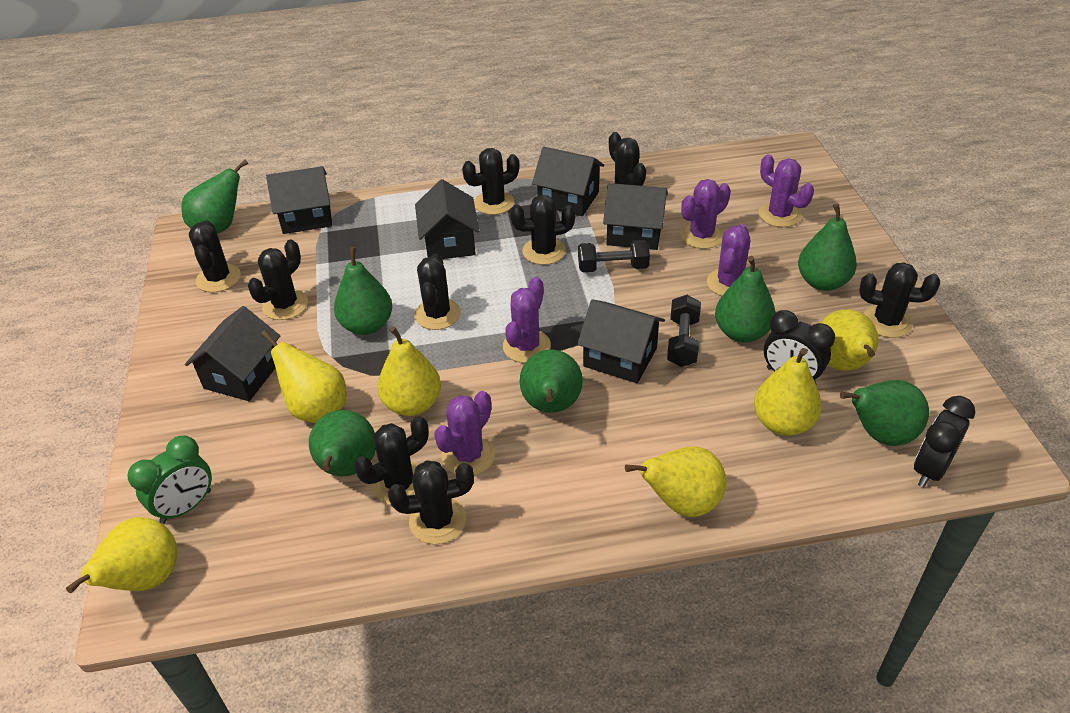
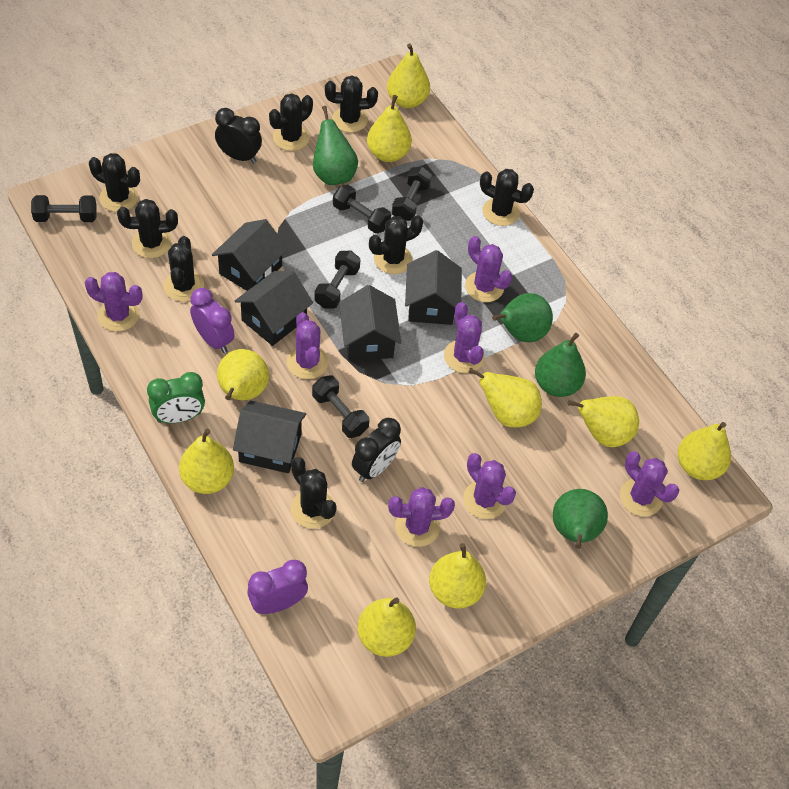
black cactus: 9 -> 8
black dumbbell: 2 -> 5
black house: 6 -> 5
green pear: 7 -> 4
purple cactus: 5 -> 7
purple clock: 0 -> 2
yellow pear: 6 -> 9

